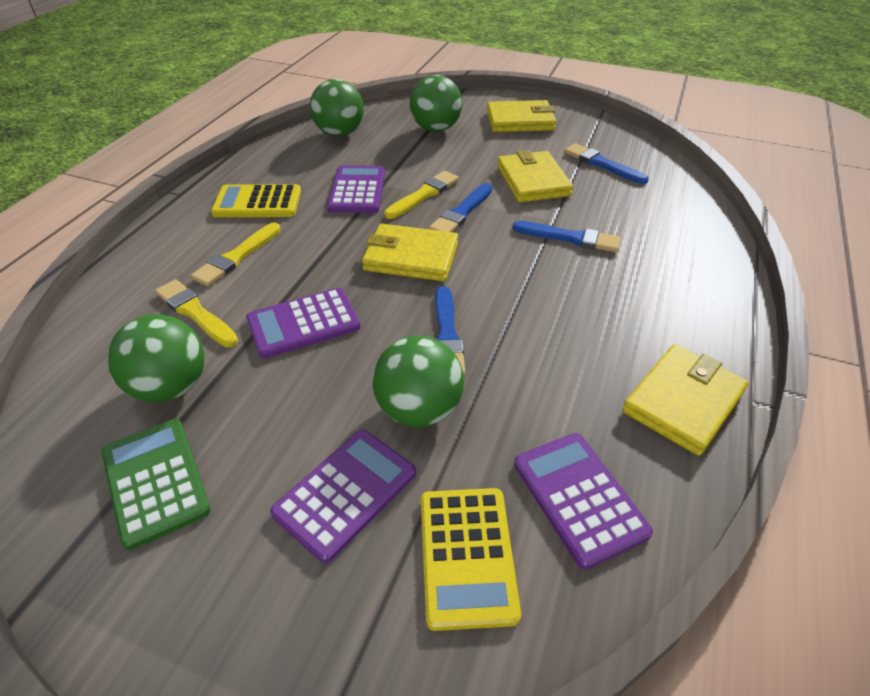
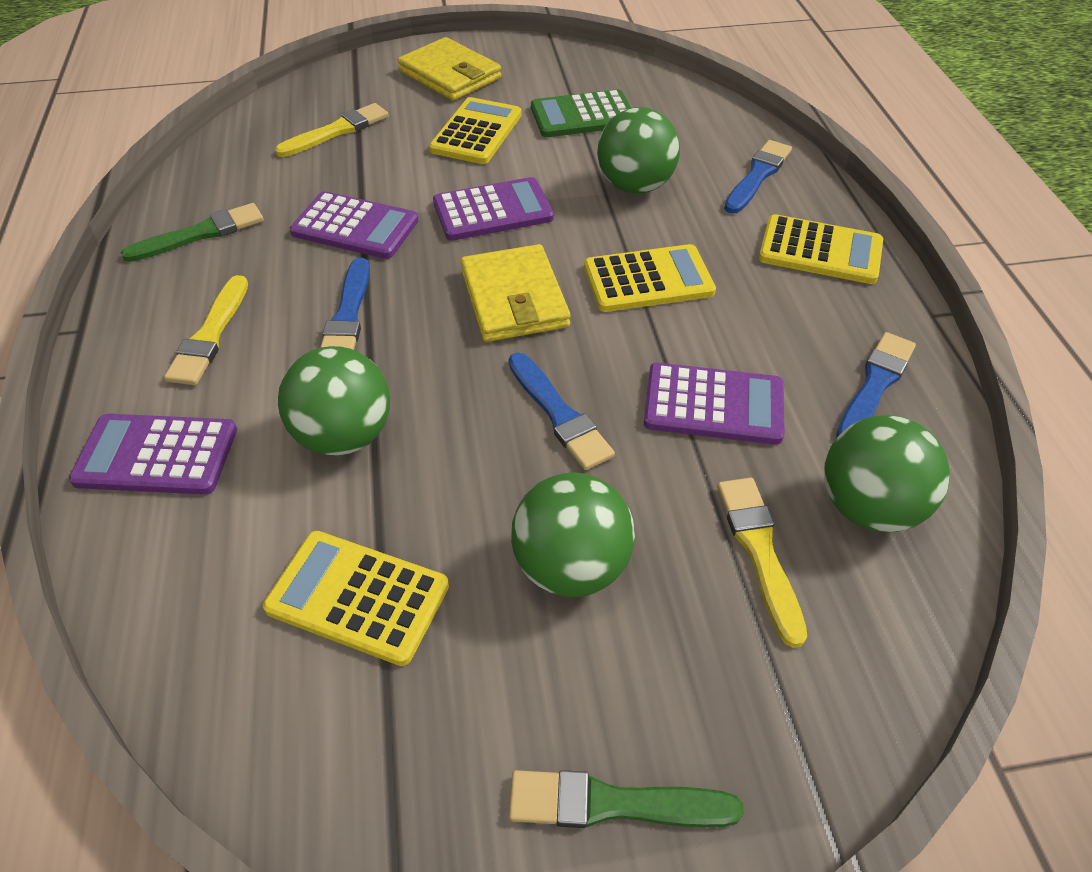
green brush: 0 -> 2
yellow calculator: 2 -> 4
yellow wallet: 4 -> 2

